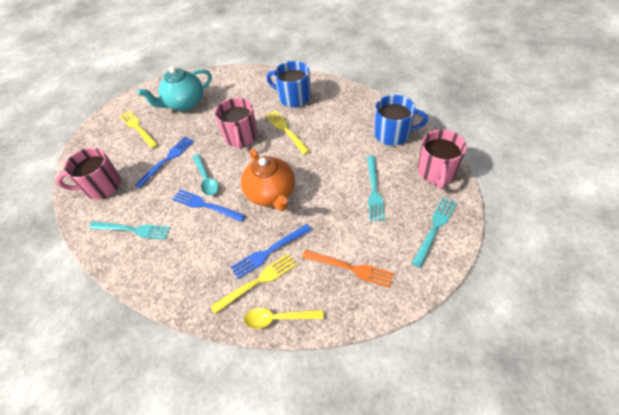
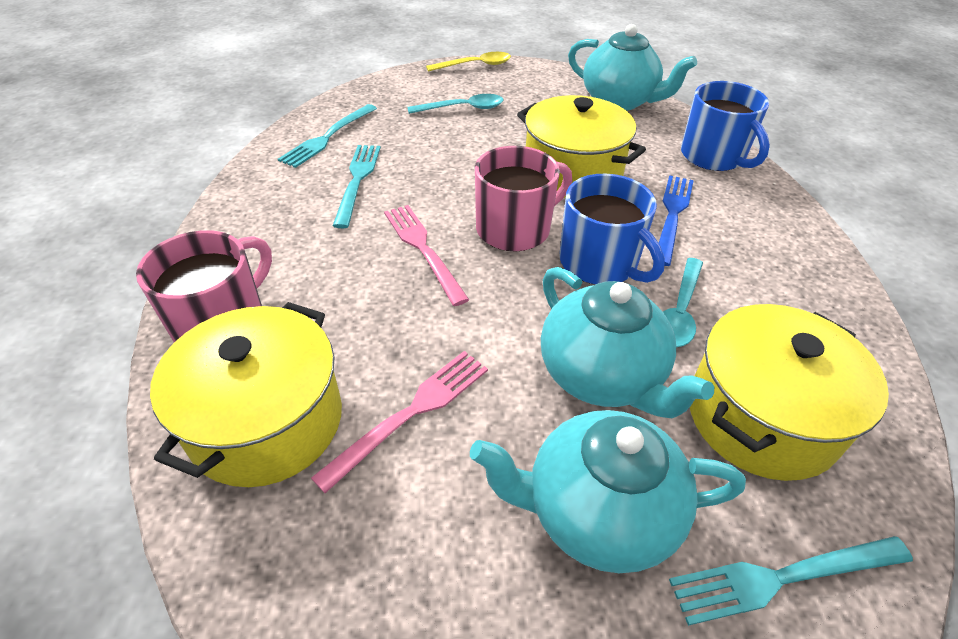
blue fork: 3 -> 1
orange fork: 1 -> 0
orange teapot: 1 -> 0
pink fork: 0 -> 2
pink mug: 3 -> 2
turquoise spoon: 1 -> 2
turquoise teapot: 1 -> 3
yellow fork: 3 -> 0
yellow pot: 0 -> 3

